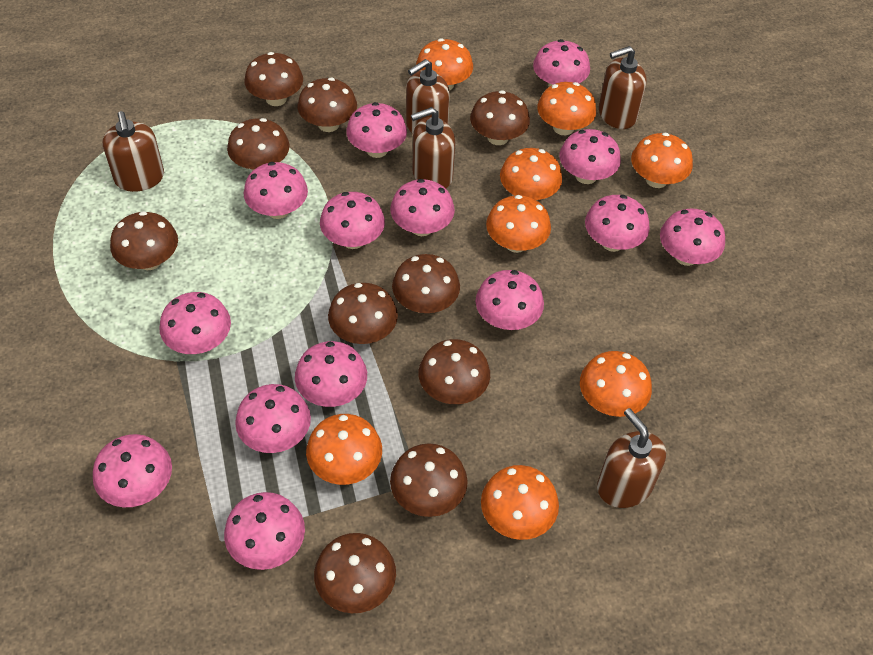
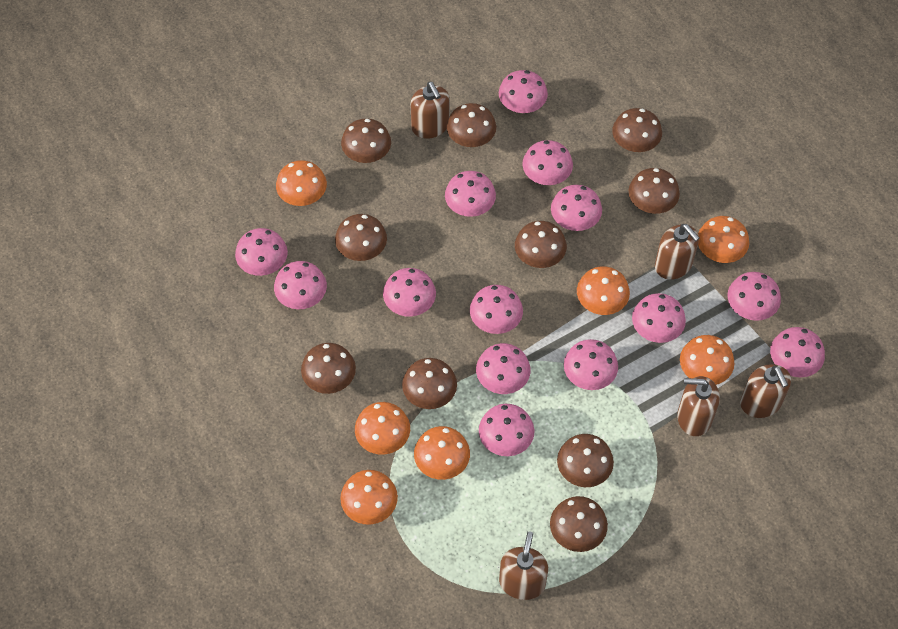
orange mushroom: 8 -> 7

